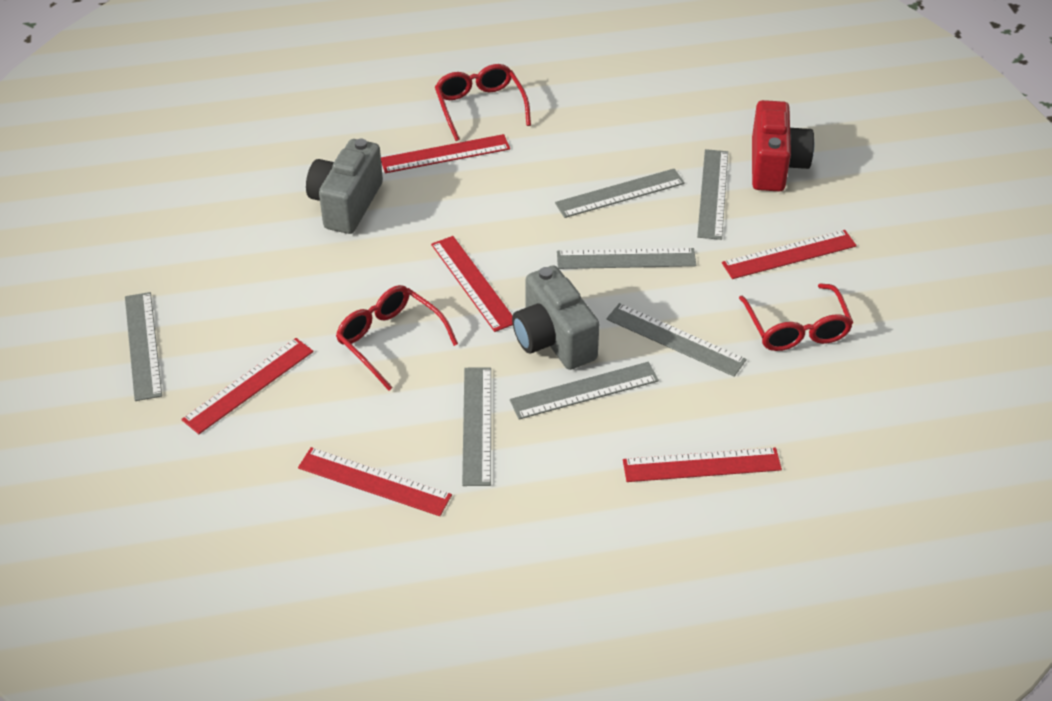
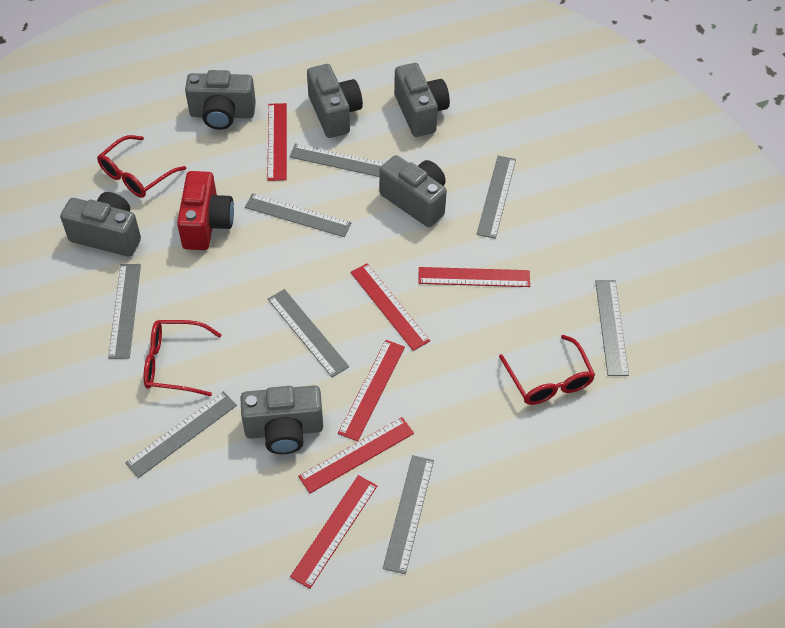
grey camera: 2 -> 6
grey ruler: 7 -> 8

